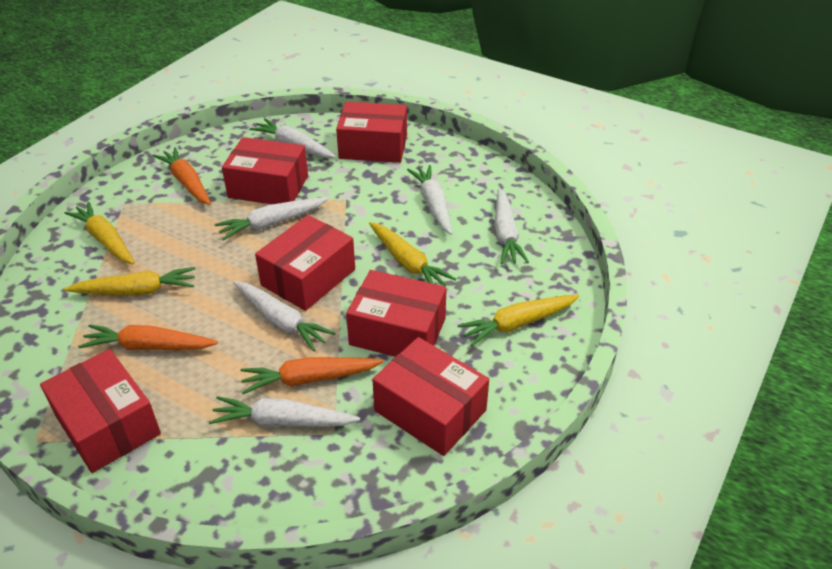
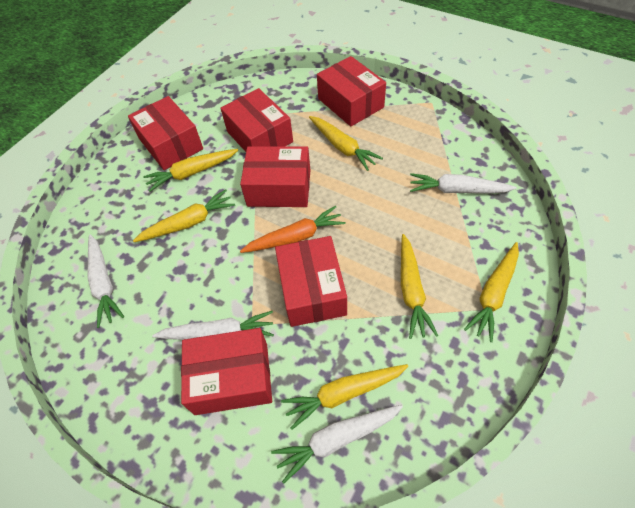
orange carrot: 3 -> 1
white carrot: 6 -> 4
yellow carrot: 4 -> 6

